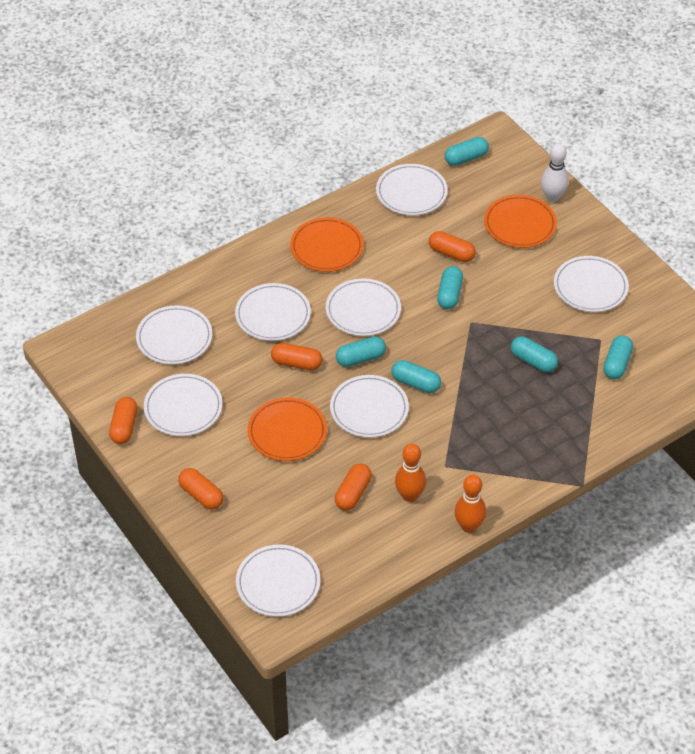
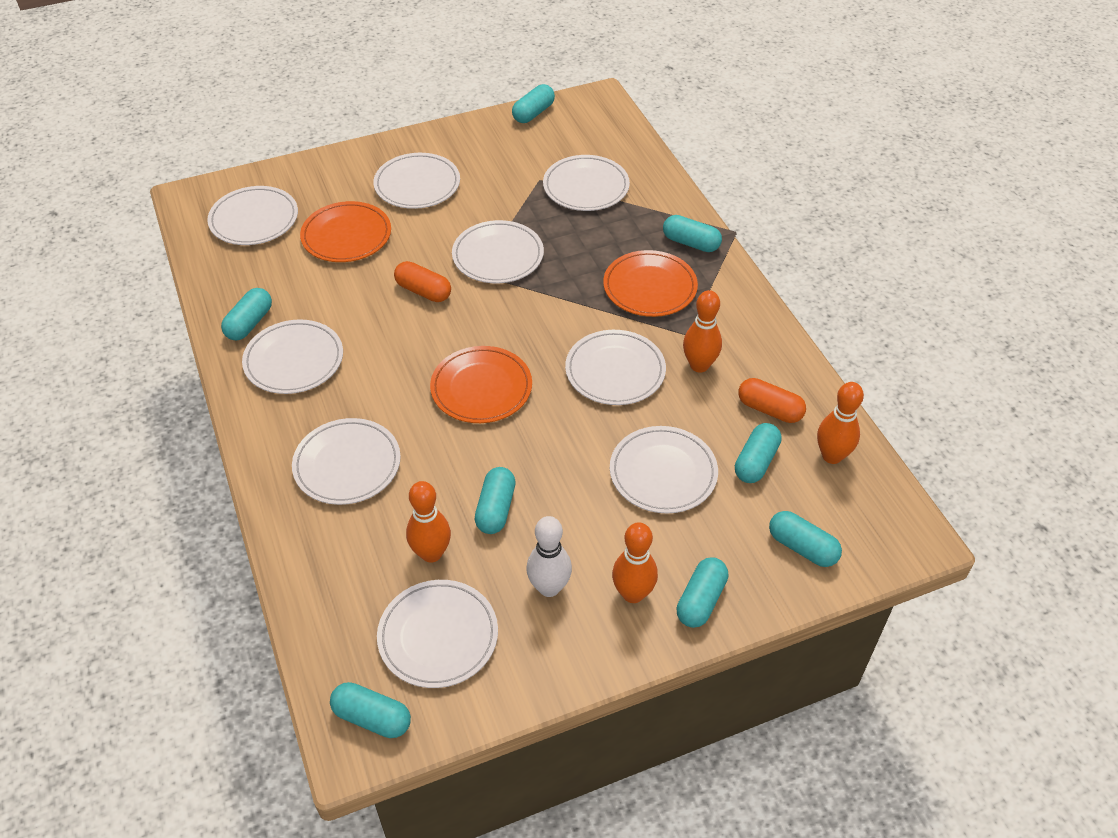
orange bowling pin: 2 -> 4
orange capsule: 5 -> 2
turquoise capsule: 6 -> 8
white plate: 8 -> 9

